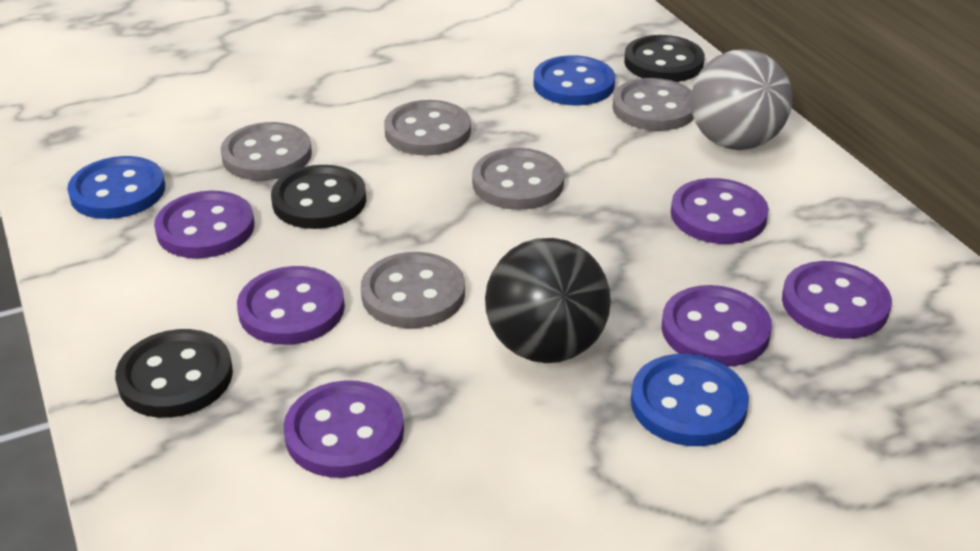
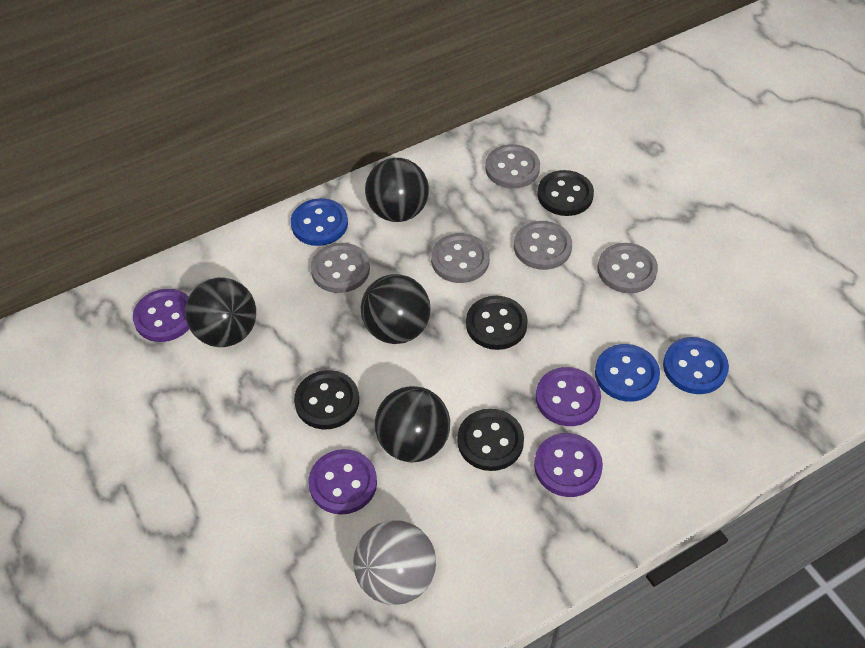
black ball: 1 -> 4
black button: 3 -> 4
purple button: 6 -> 4

